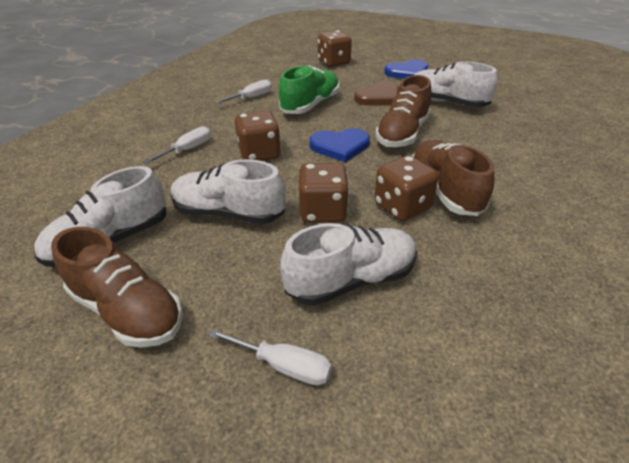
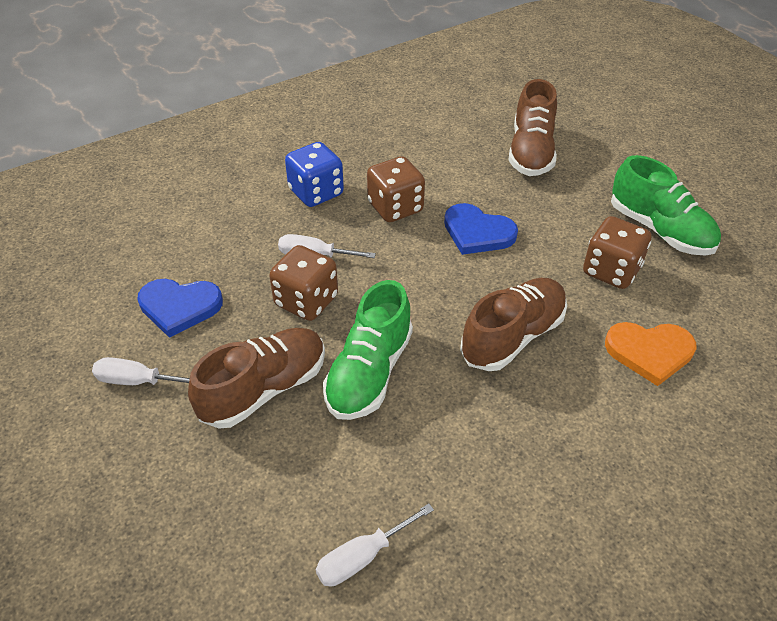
blue dice: 0 -> 1
brown dice: 4 -> 3
brown heart: 1 -> 0
green shoe: 1 -> 2
orange heart: 0 -> 1
white shoe: 4 -> 0

